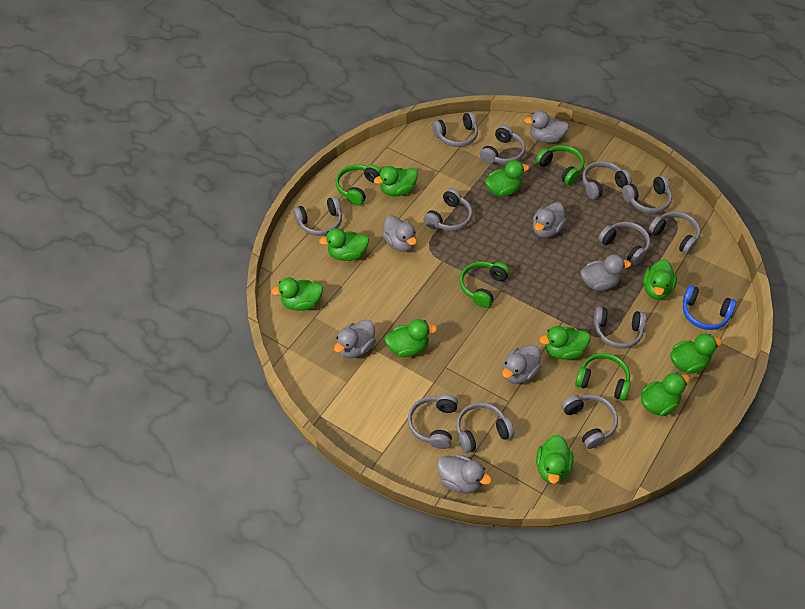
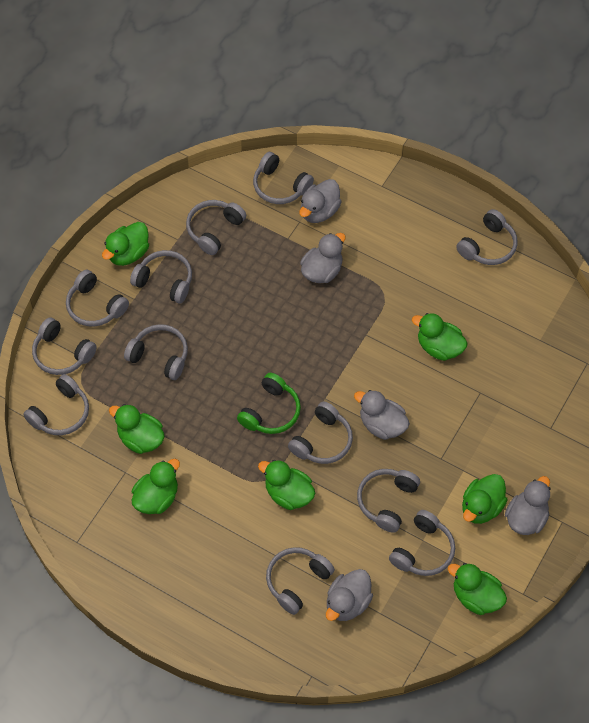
blue headphones: 1 -> 0
green duck: 10 -> 7
green headphones: 4 -> 1
grey duck: 7 -> 5

